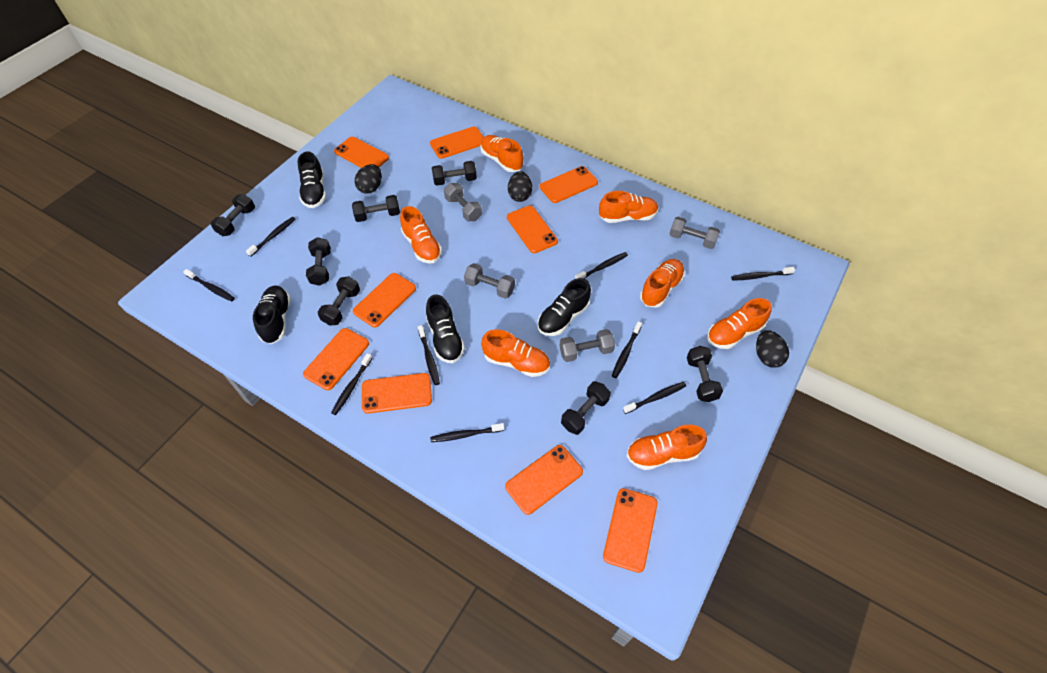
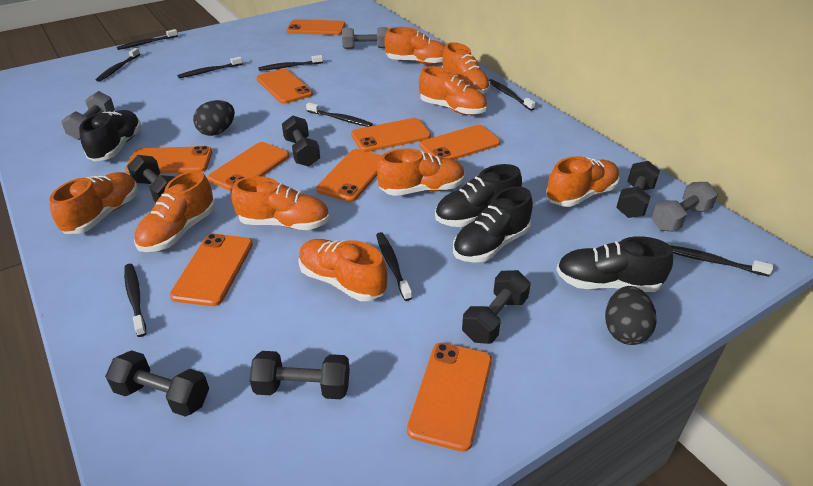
black dumbbell: 7 -> 6
black egg: 3 -> 2
grey dumbbell: 4 -> 3
orange shoe: 7 -> 9

